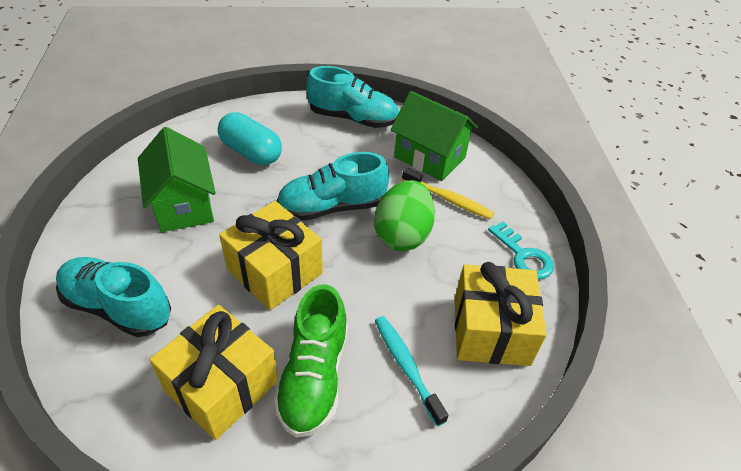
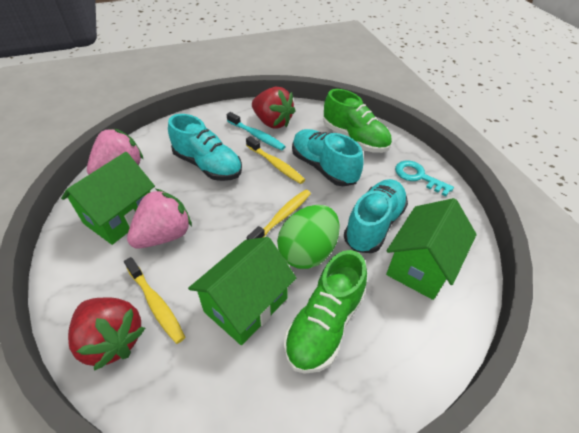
green house: 2 -> 3
green shoe: 1 -> 2
pink strawberry: 0 -> 2
red strawberry: 0 -> 2
turquoise capsule: 1 -> 0
yellow gift: 3 -> 0
yellow toothbrush: 1 -> 3

